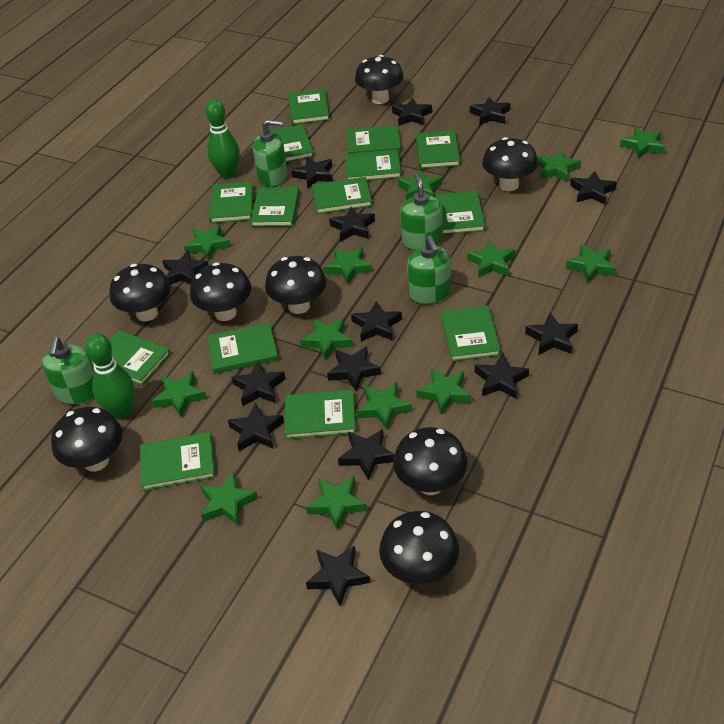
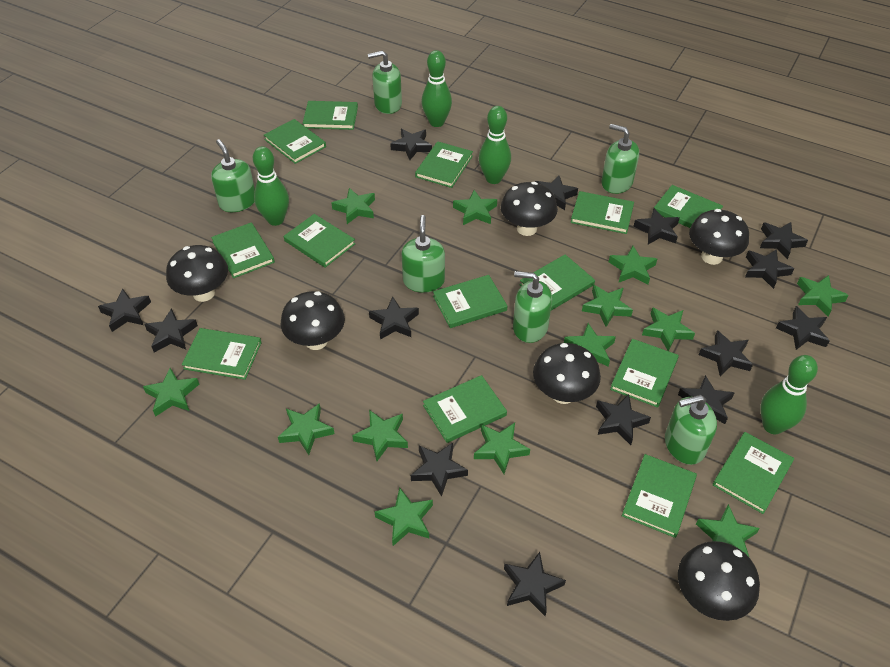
black mushroom: 8 -> 6
green bowling pin: 2 -> 4
green soap dispenser: 4 -> 6

